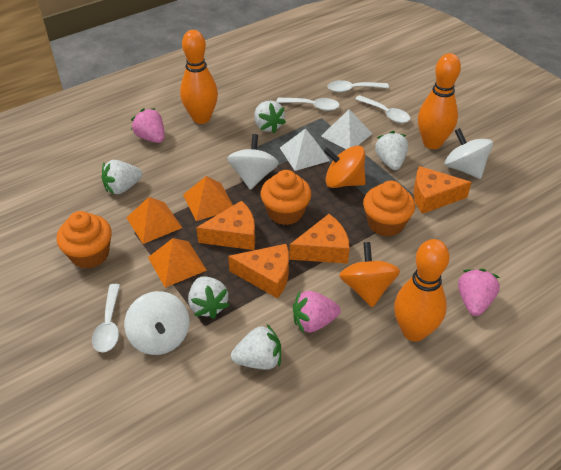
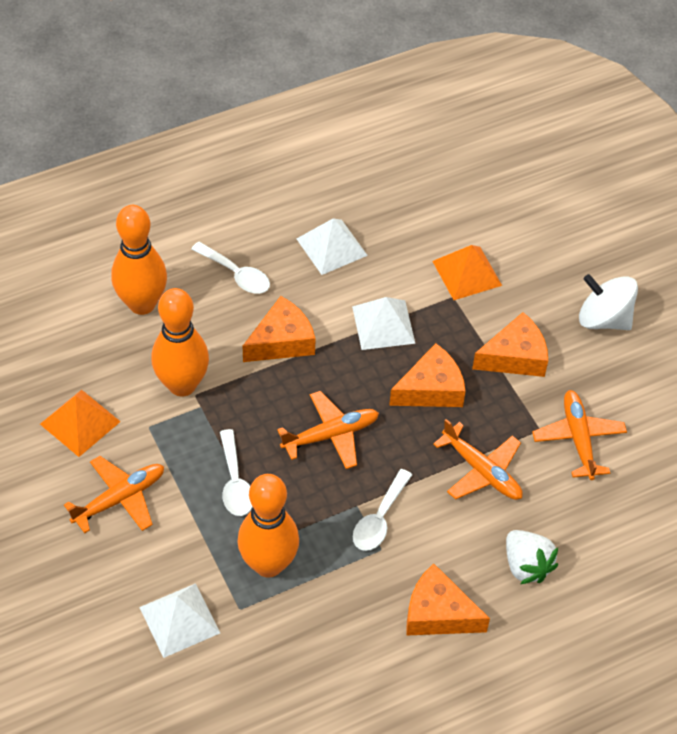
orange cupcake: 3 -> 0
orange plane: 0 -> 4
orange pyramid: 3 -> 2
orange spinning top: 2 -> 0
pink strawberry: 3 -> 0
white pyramid: 2 -> 3
white spinning top: 3 -> 1
white spoon: 4 -> 3
white strawberry: 5 -> 1

